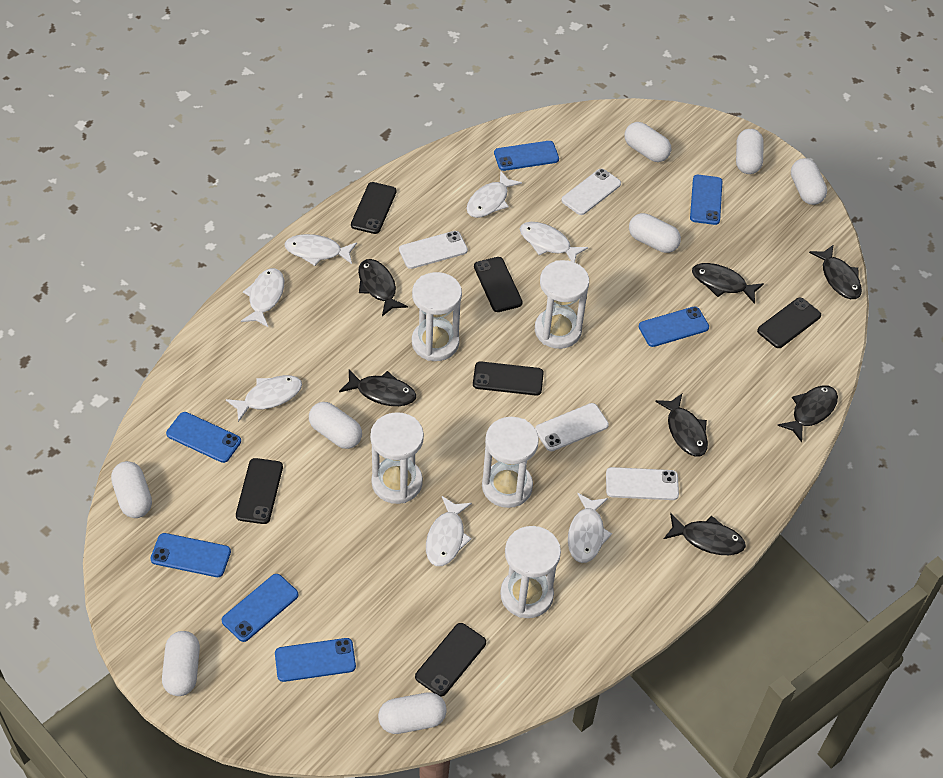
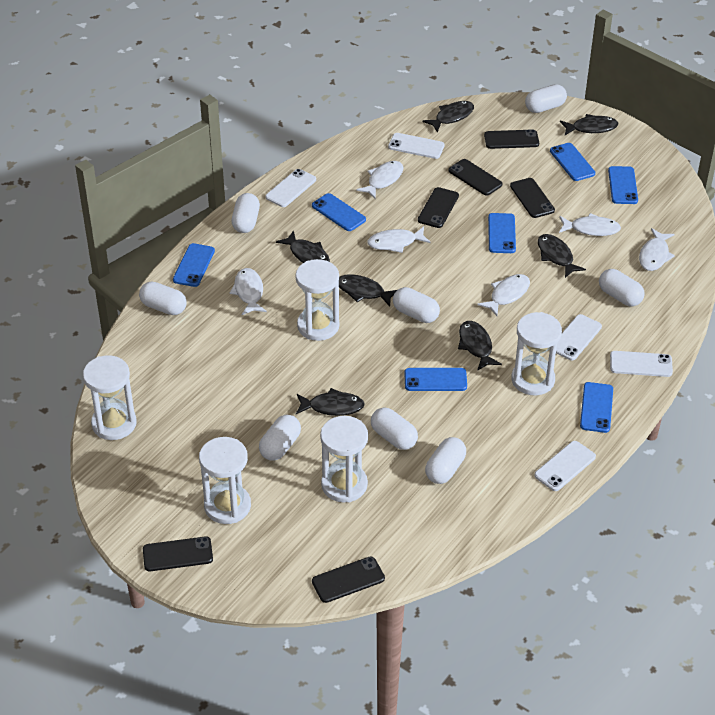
white fish: 7 -> 6
white phone: 4 -> 5

